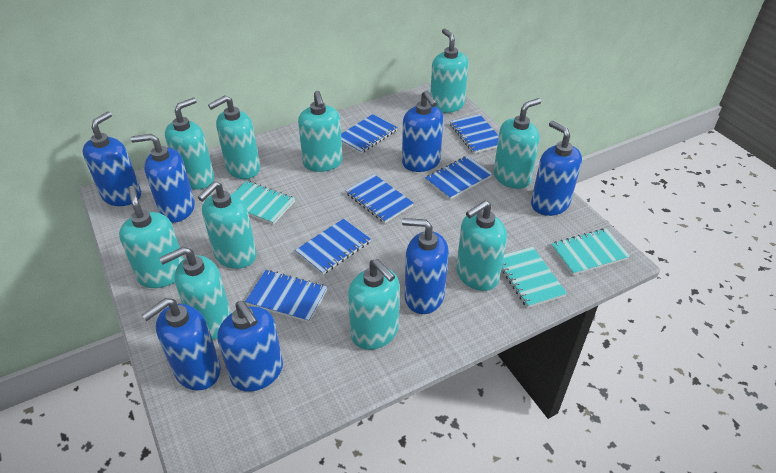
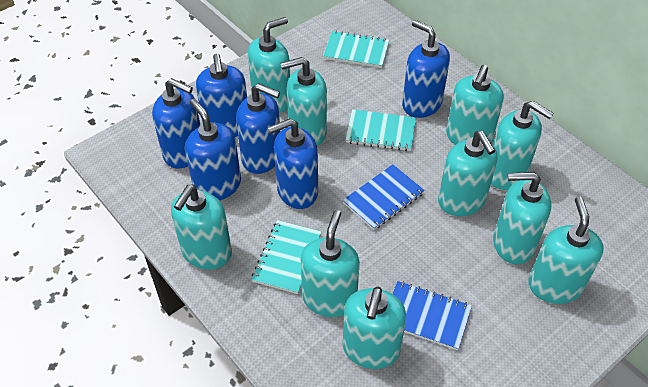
blue notebook: 6 -> 2
blue soap dispenser: 7 -> 6

